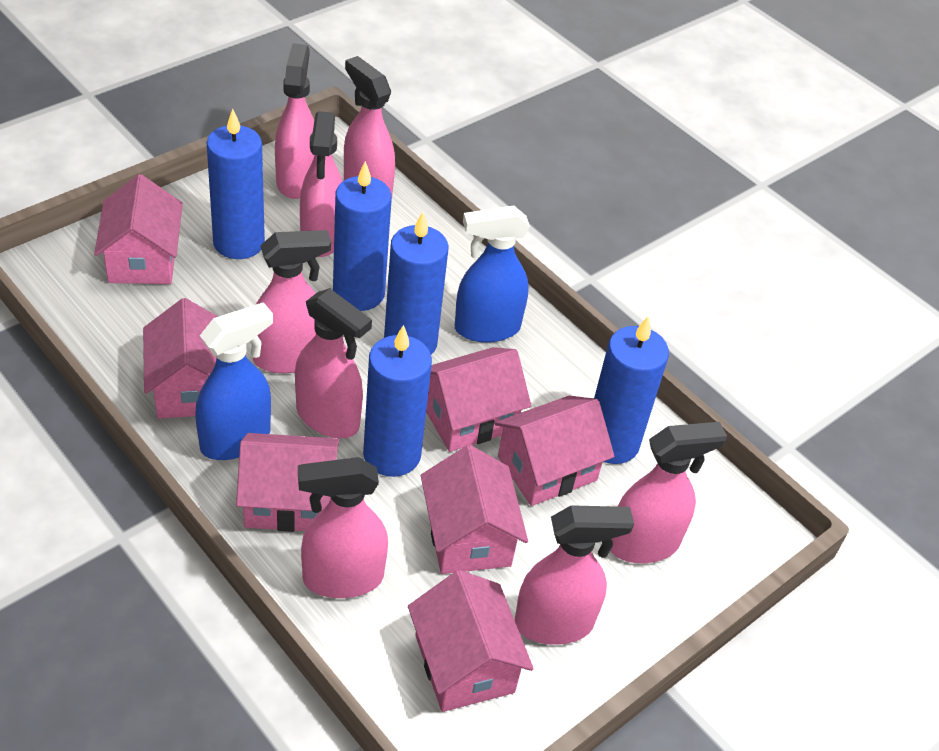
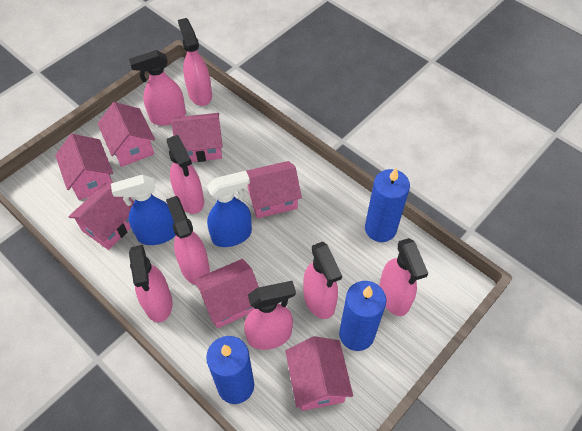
blue candle: 5 -> 3

